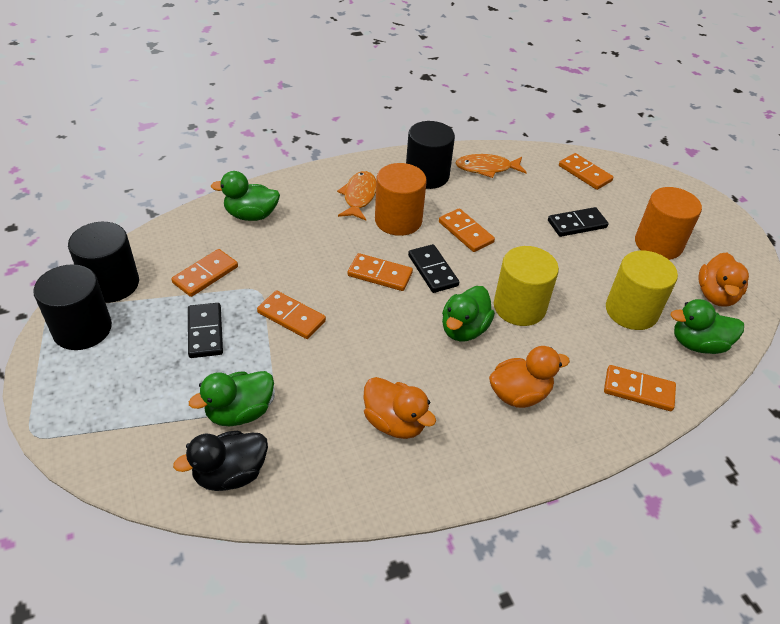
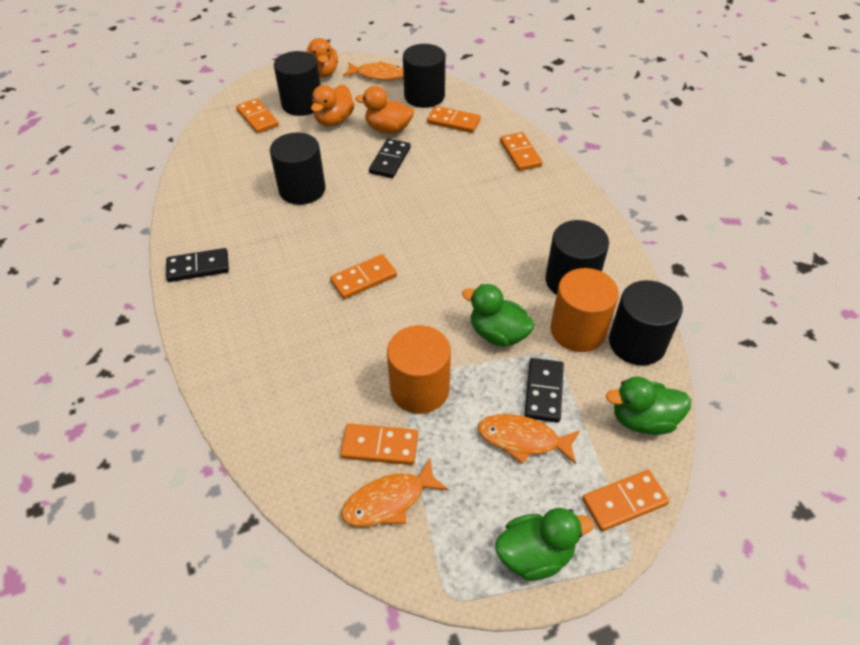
black cylinder: 3 -> 5
black duck: 1 -> 0
green duck: 4 -> 3
orange fish: 2 -> 3
yellow cylinder: 2 -> 0

